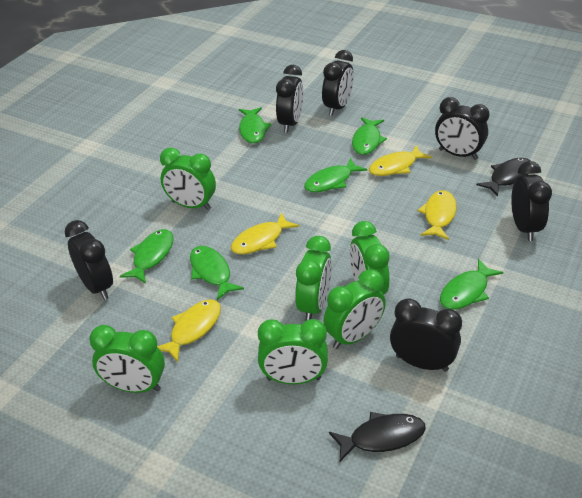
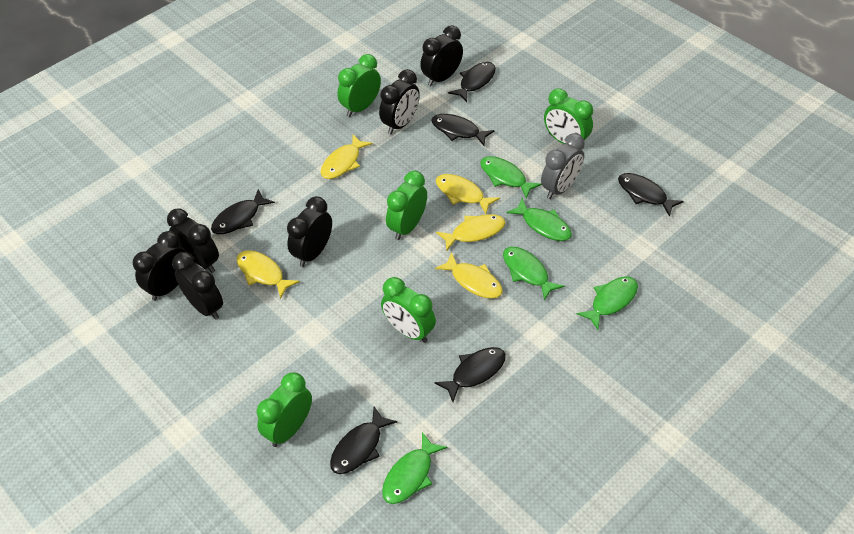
black fish: 2 -> 6
green clock: 6 -> 5
green fish: 6 -> 5
grey clock: 0 -> 1
yellow fish: 4 -> 5

